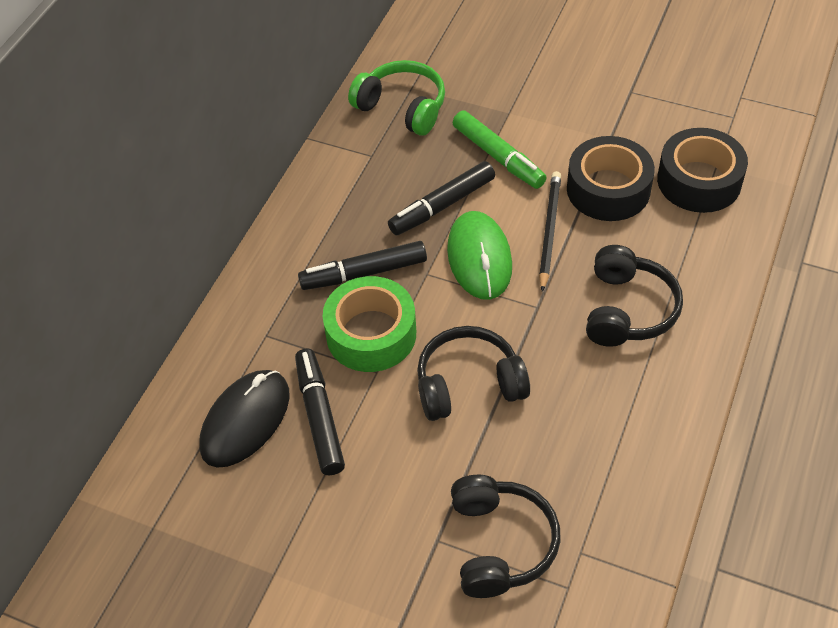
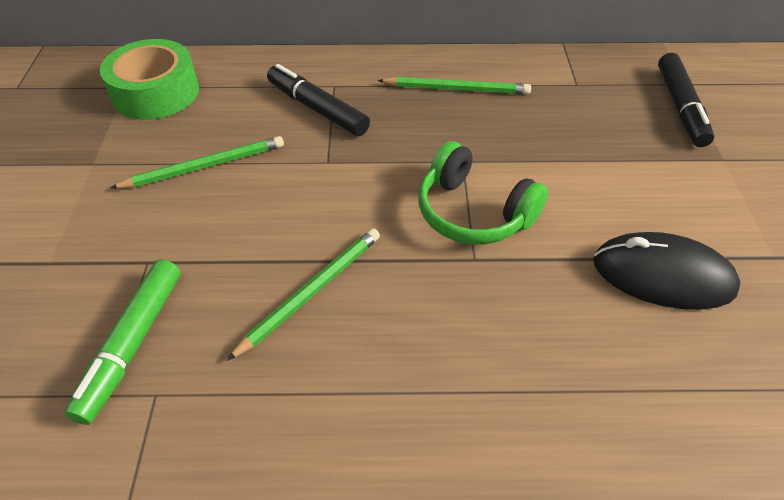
black headphones: 3 -> 0
black marker: 3 -> 2
black pencil: 1 -> 0
black tape: 2 -> 0
green mouse: 1 -> 0
green pencil: 0 -> 3

